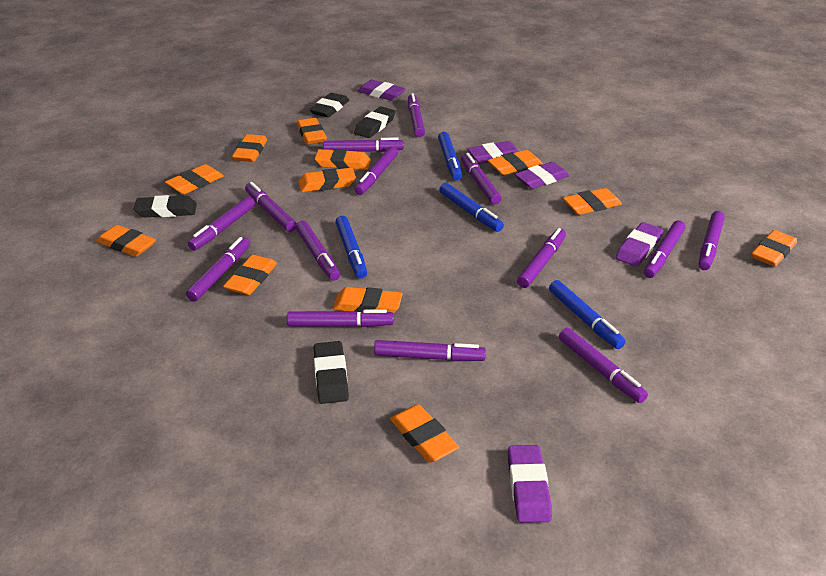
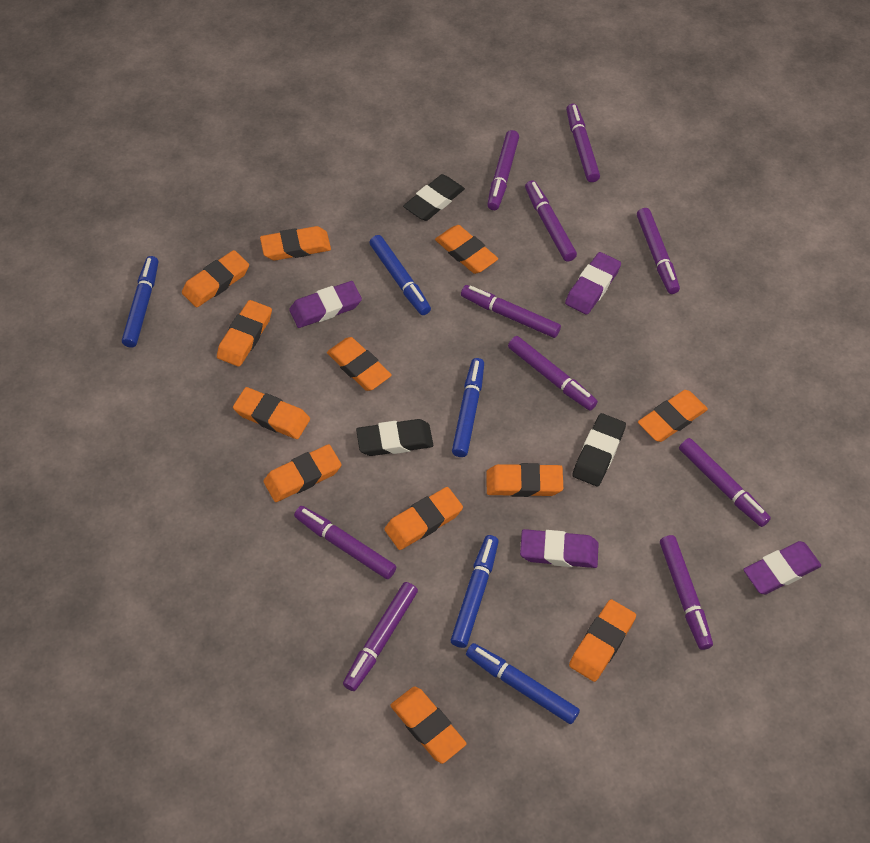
black eraser: 4 -> 3
blue marker: 4 -> 5
purple eraser: 5 -> 4
purple marker: 14 -> 10

